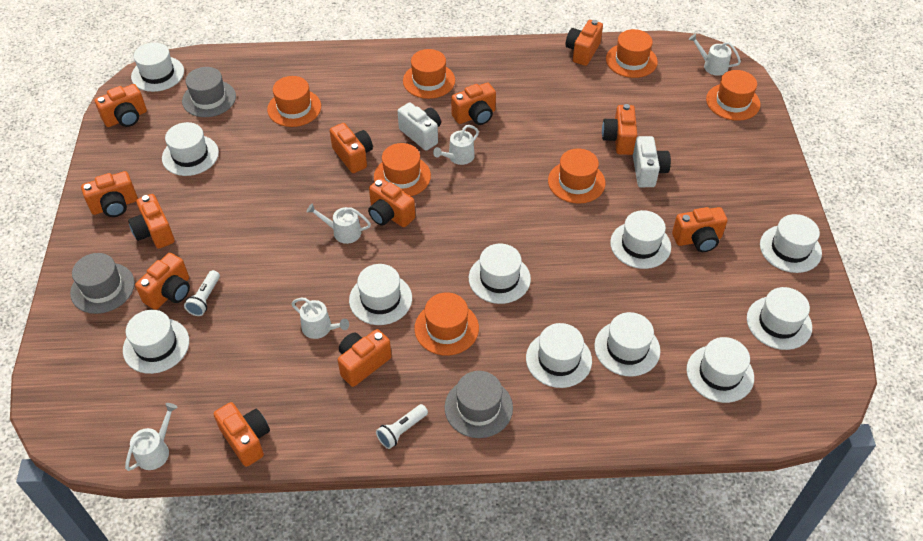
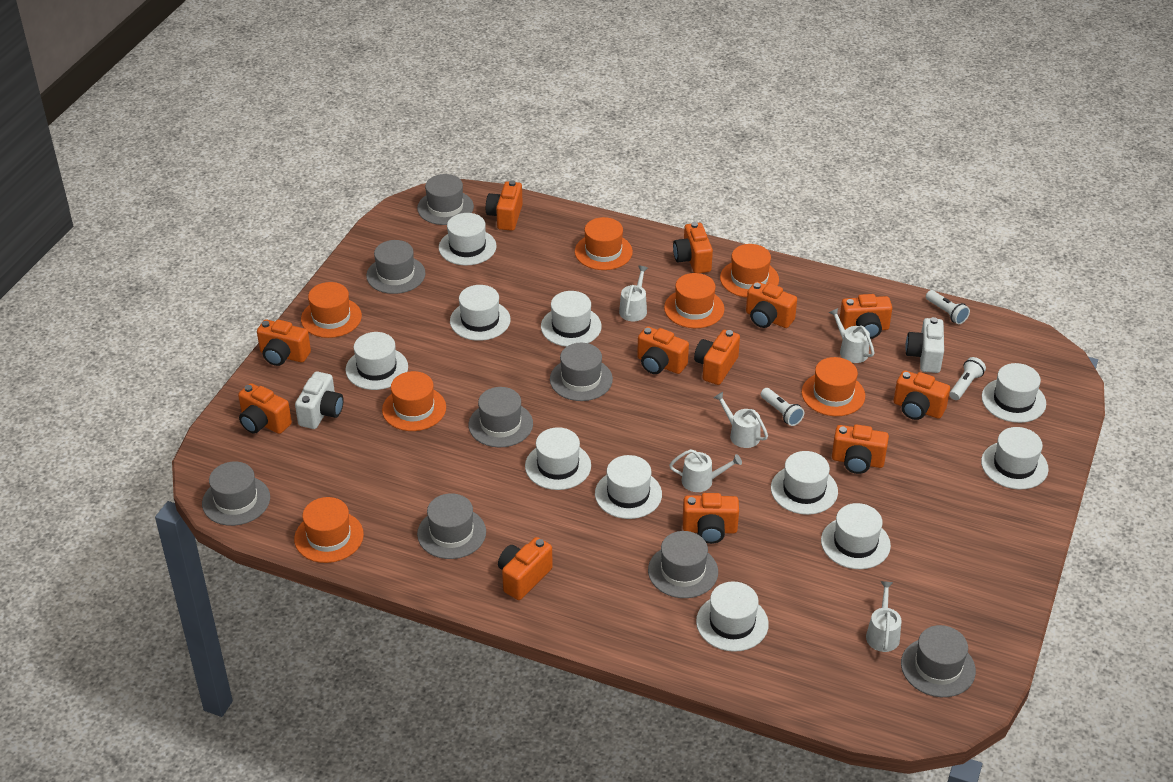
grey hat: 3 -> 8
white flashlight: 2 -> 3

